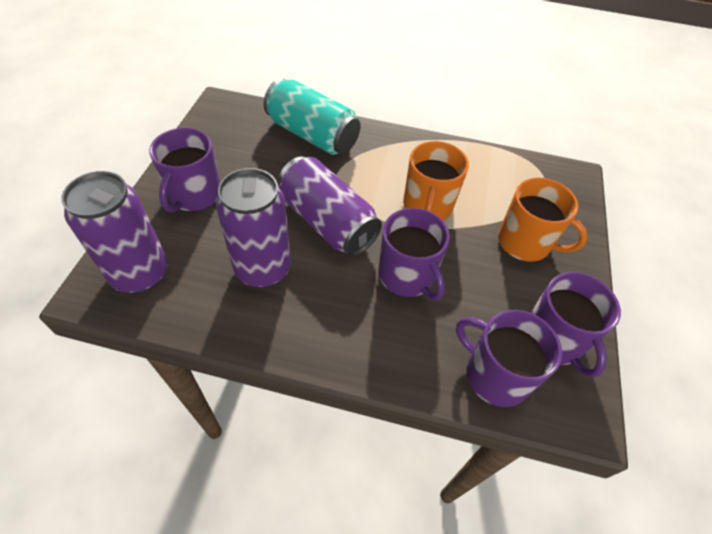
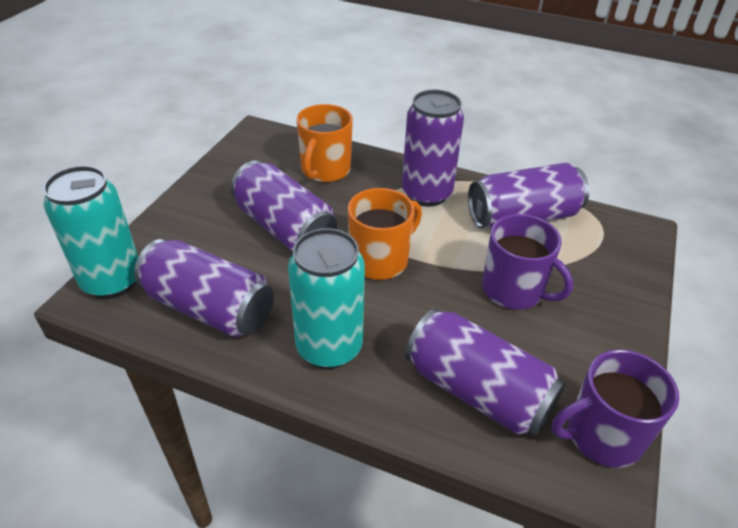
purple can: 3 -> 5
purple mug: 4 -> 2
turquoise can: 1 -> 2

